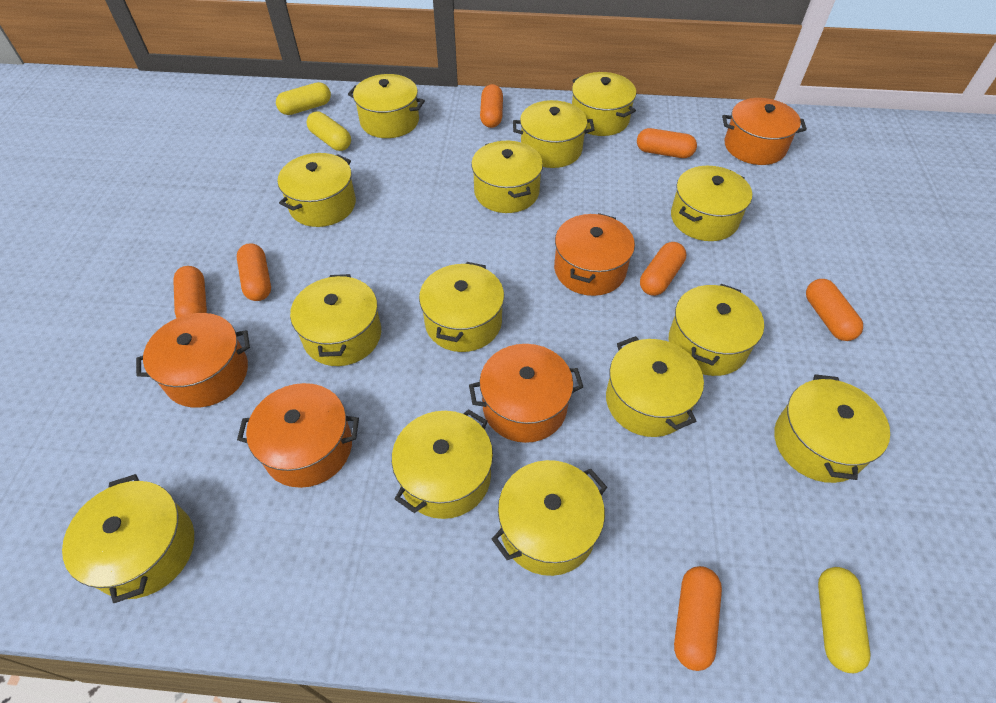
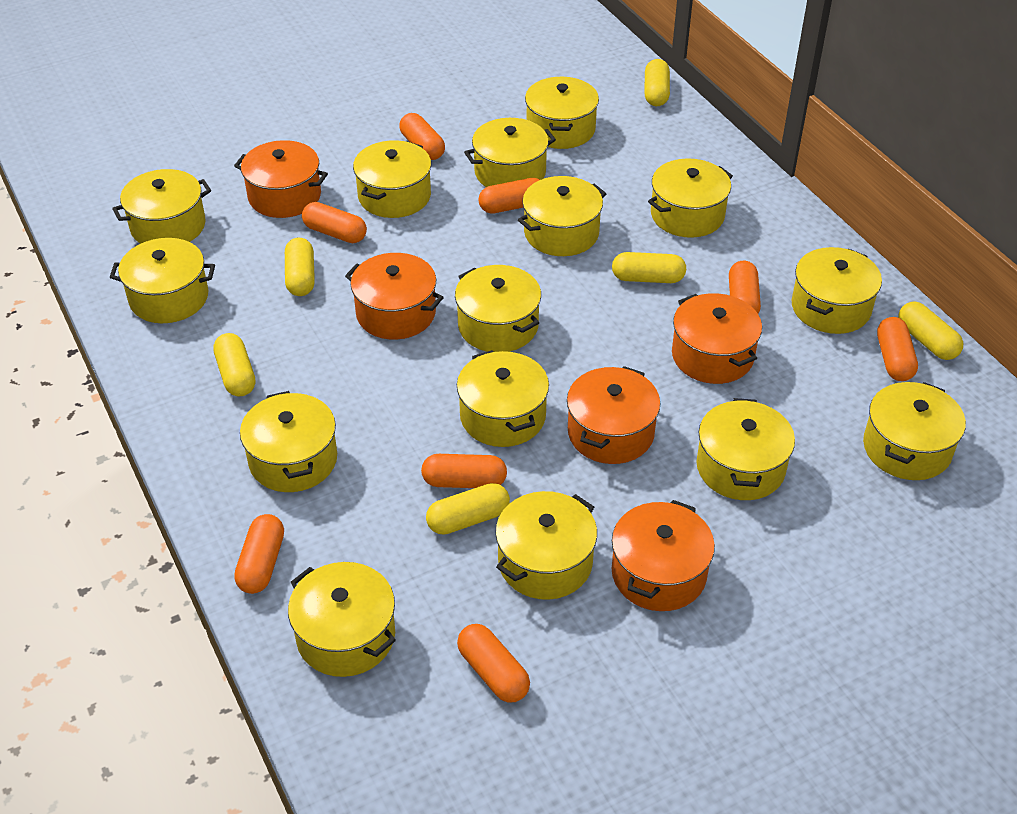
orange capsule: 7 -> 8
yellow capsule: 3 -> 6
yellow pot: 14 -> 15

